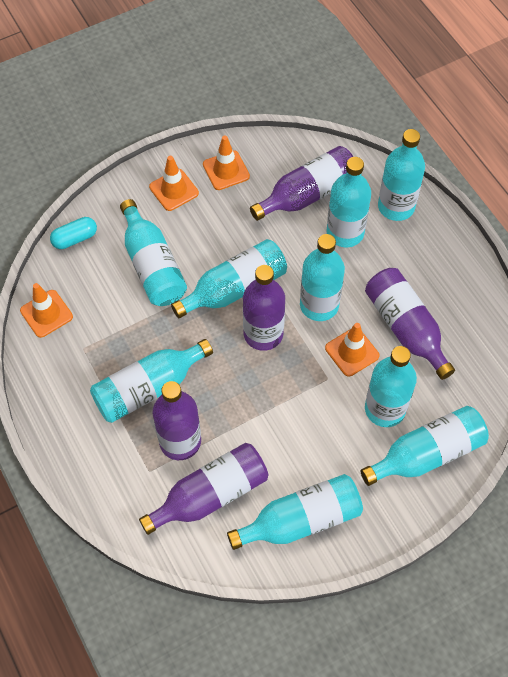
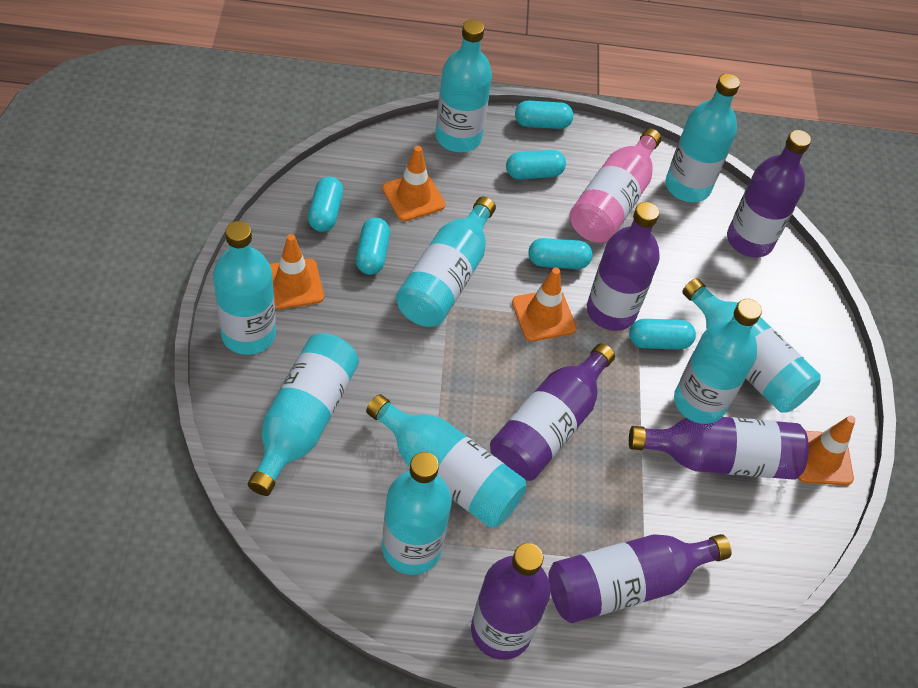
pink bottle: 0 -> 1
purple bottle: 5 -> 6
turquoise capsule: 1 -> 6

